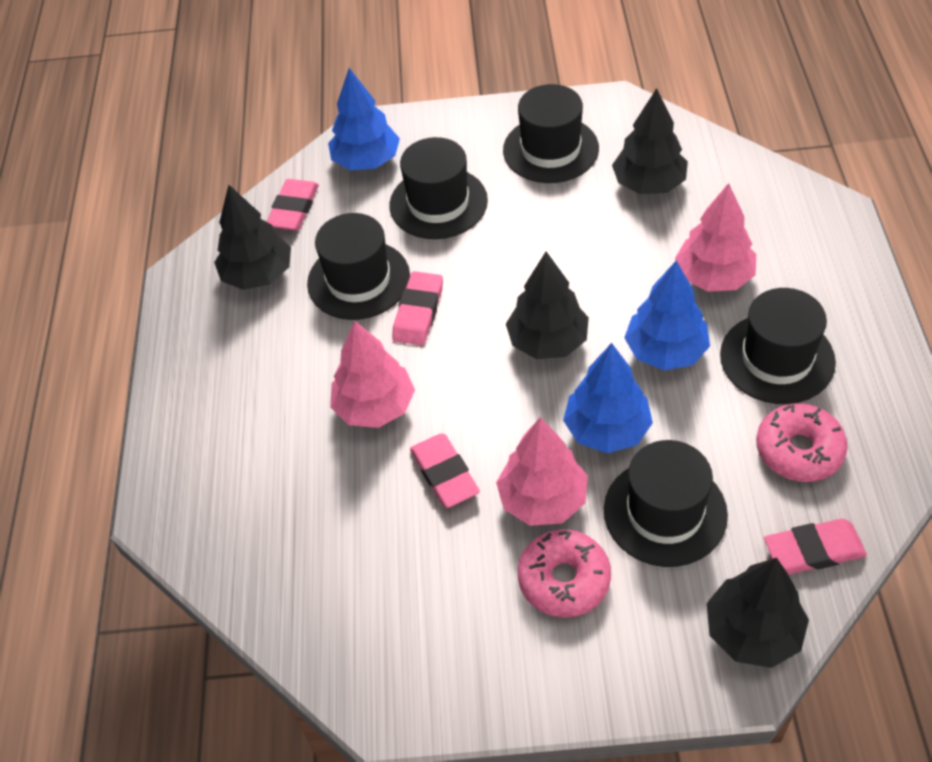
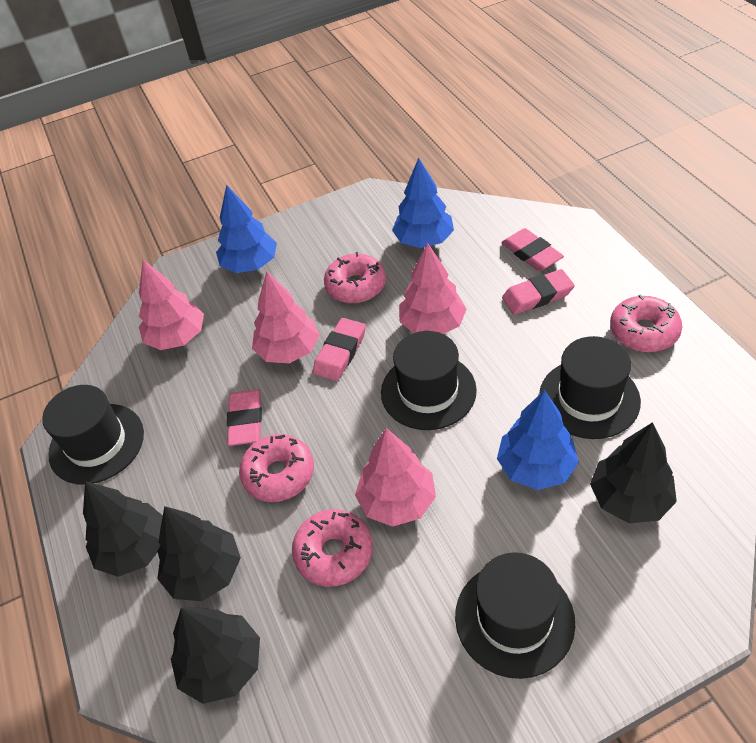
black hat: 5 -> 4
pink donut: 2 -> 4
pink tree: 3 -> 4

